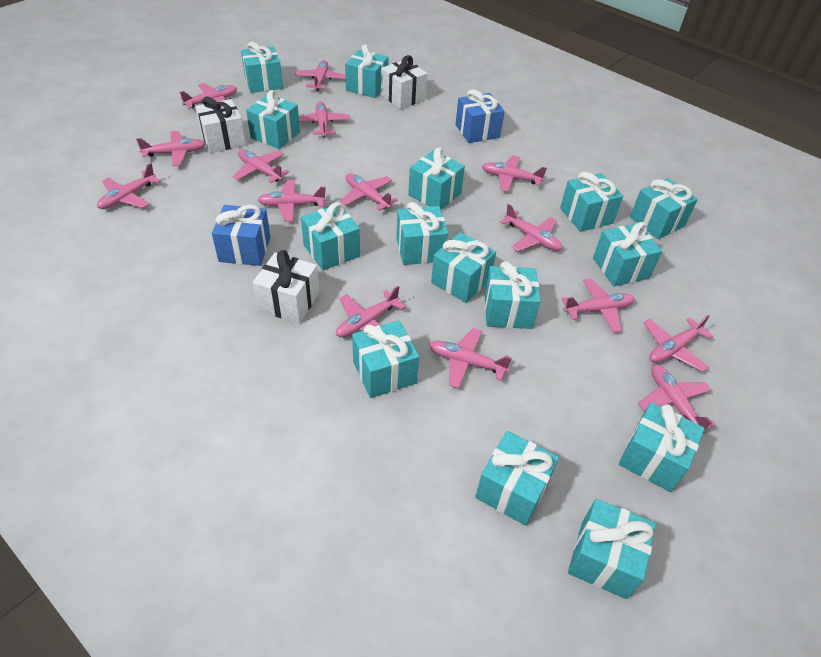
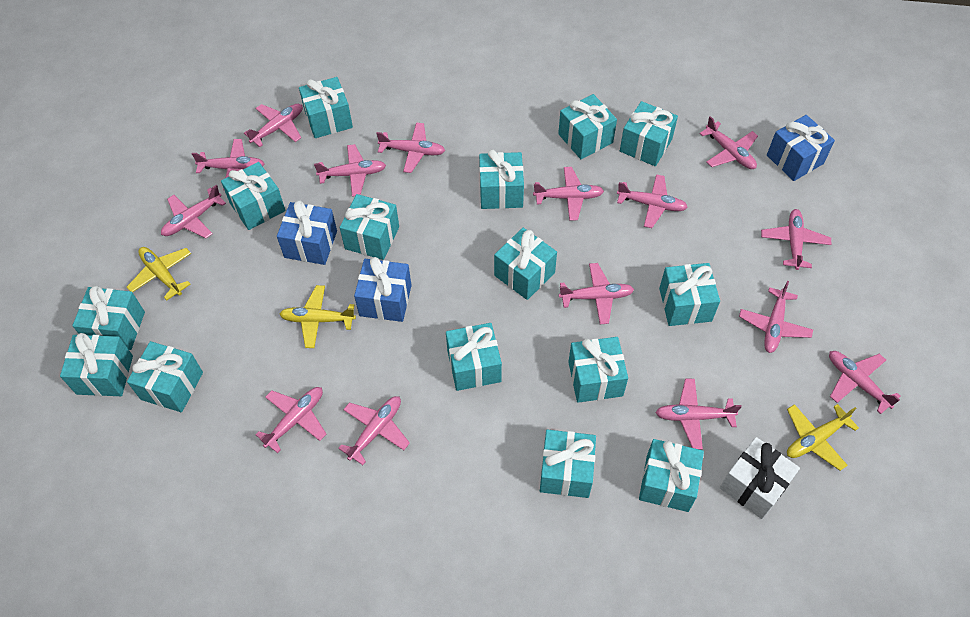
blue gift: 2 -> 3
white gift: 3 -> 1
yellow plane: 0 -> 3

